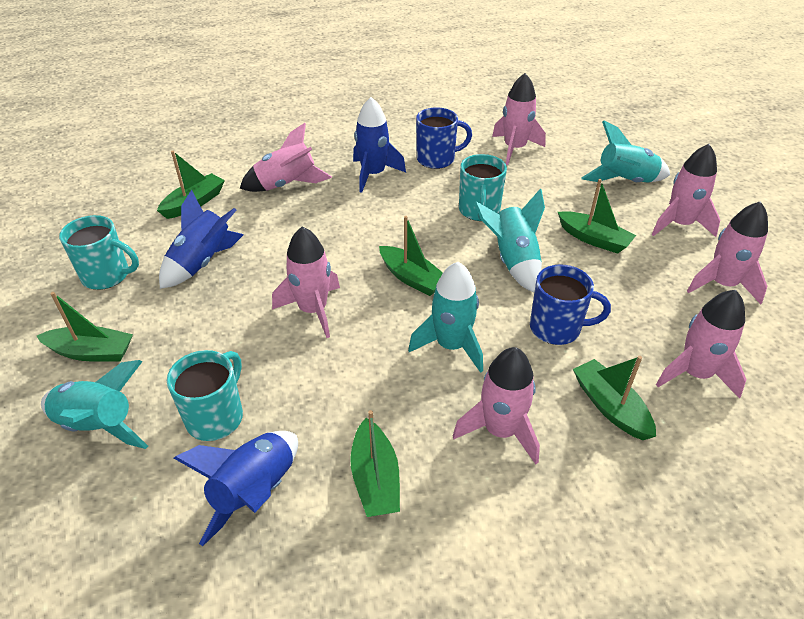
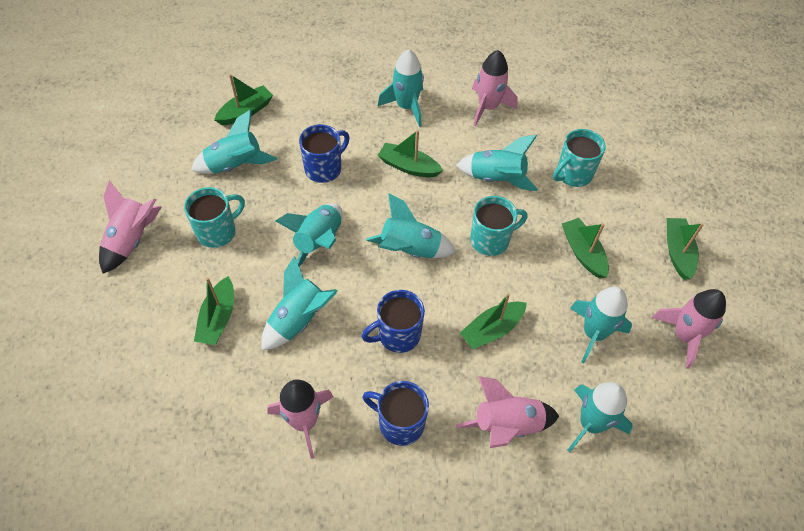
blue mug: 2 -> 3
blue rocket: 3 -> 0
pink rocket: 7 -> 5
turquoise rocket: 4 -> 8

